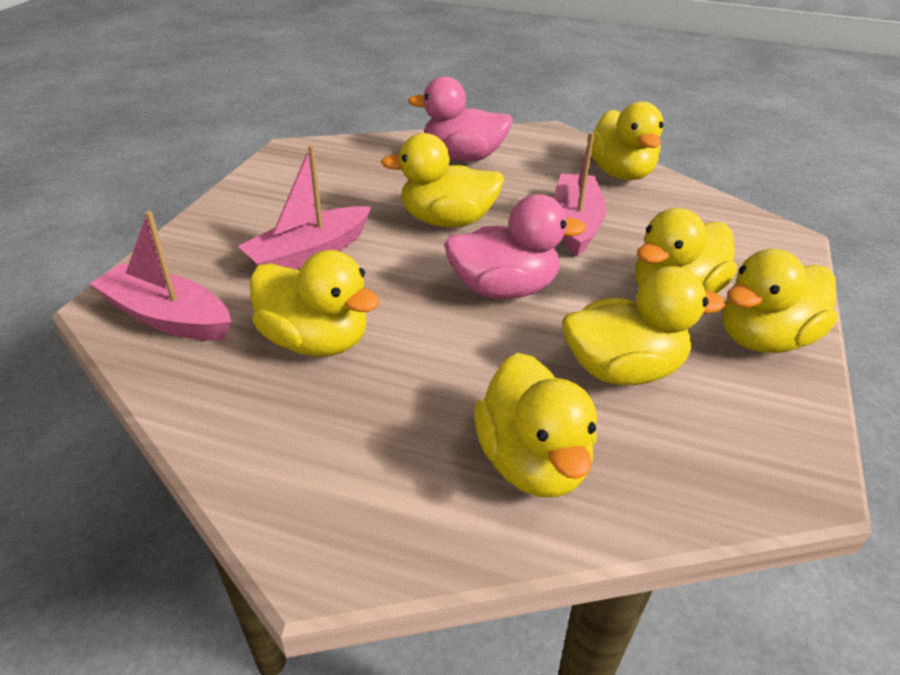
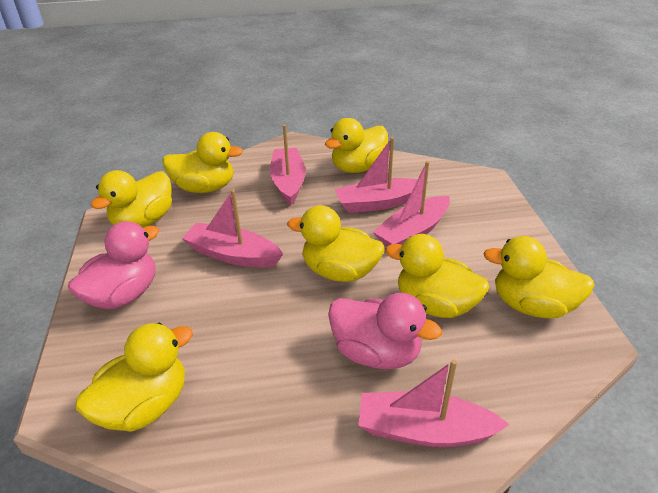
pink boat: 3 -> 5

